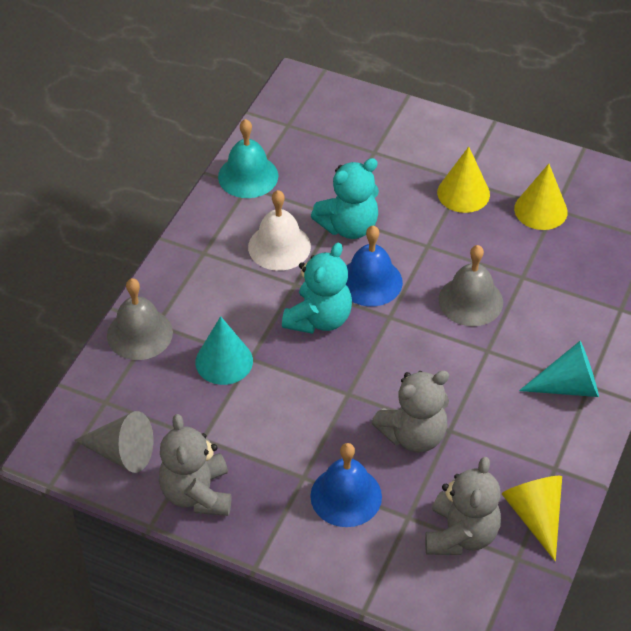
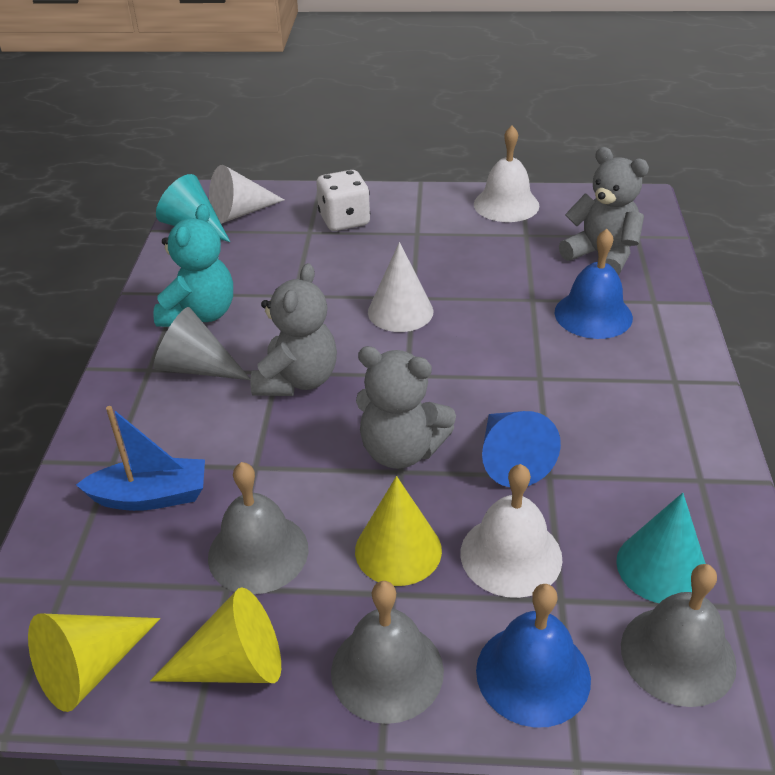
blue boat: 0 -> 1
blue cone: 0 -> 1
grey bell: 2 -> 3
turquoise bell: 1 -> 0
turquoise teddy bear: 2 -> 1
white bell: 1 -> 2
white cone: 0 -> 2
white dice: 0 -> 1

